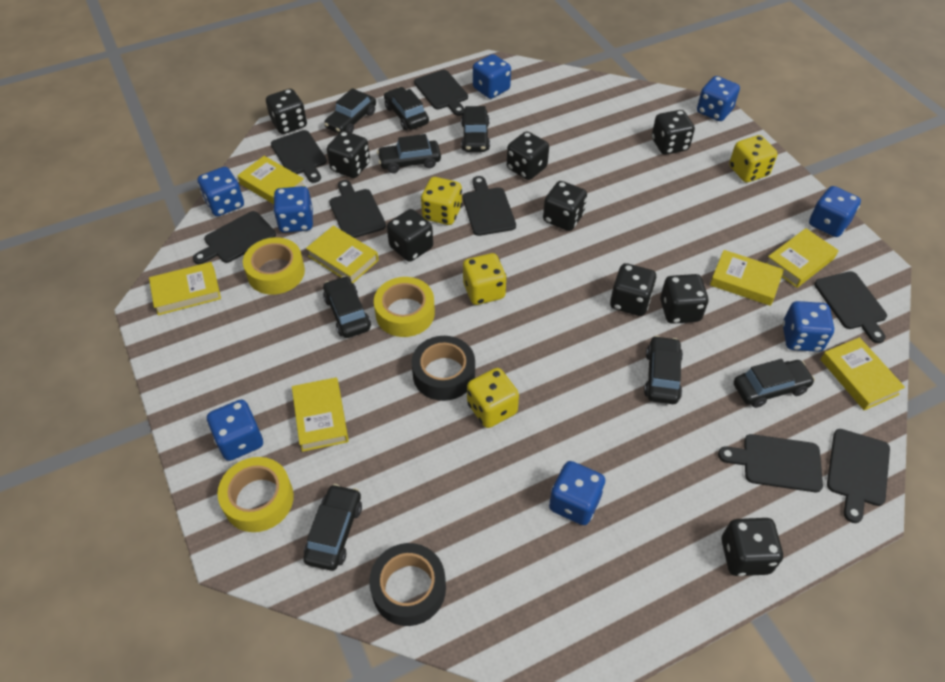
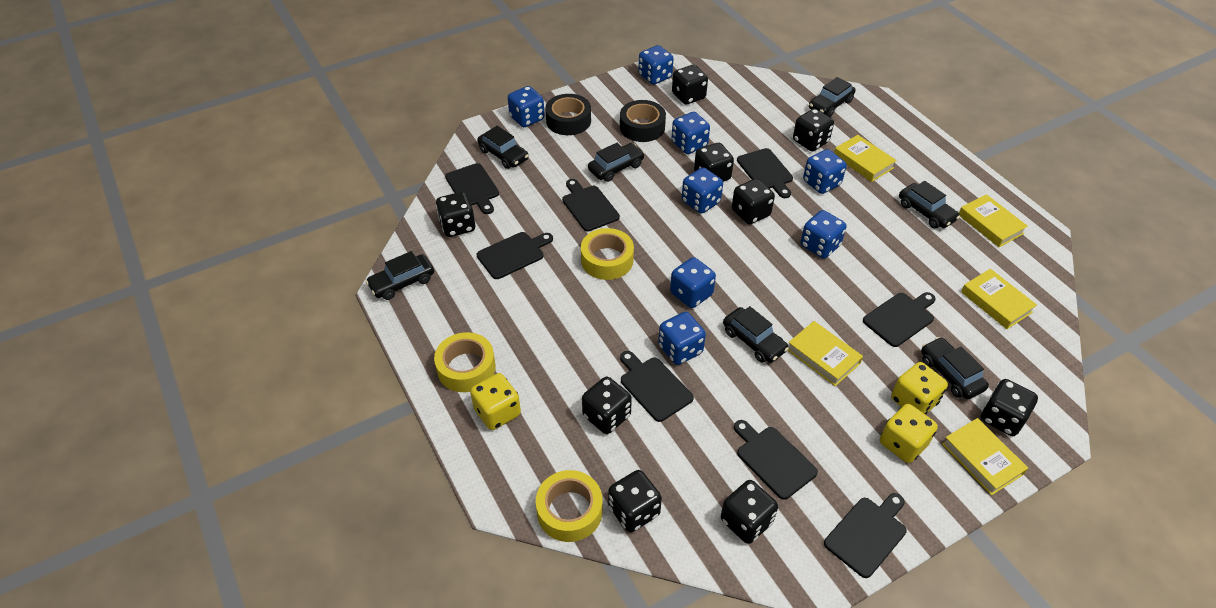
black car: 8 -> 7
yellow book: 7 -> 5
yellow dice: 4 -> 3

